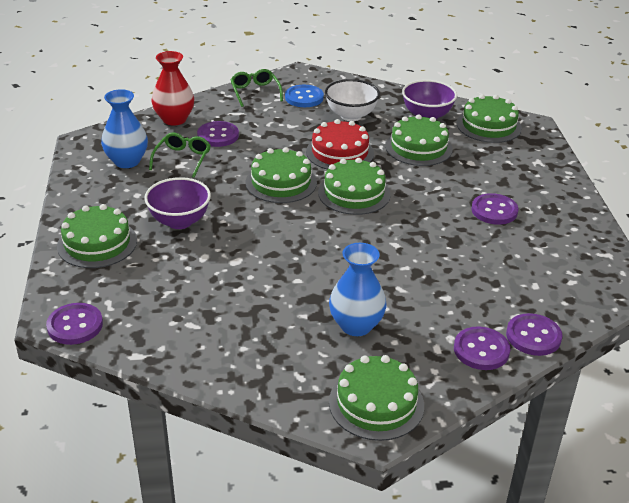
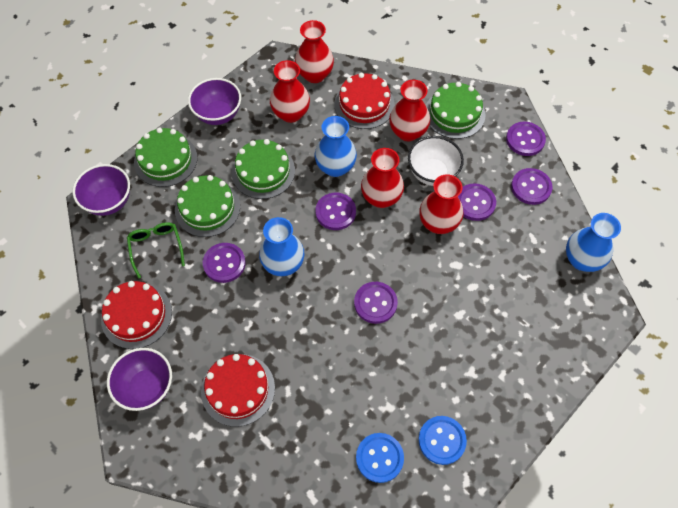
blue button: 1 -> 2
blue vase: 2 -> 3
green cake: 6 -> 4
green glasses: 2 -> 1
purple bowl: 2 -> 3
purple button: 5 -> 6
red cake: 1 -> 3
red vase: 1 -> 5

